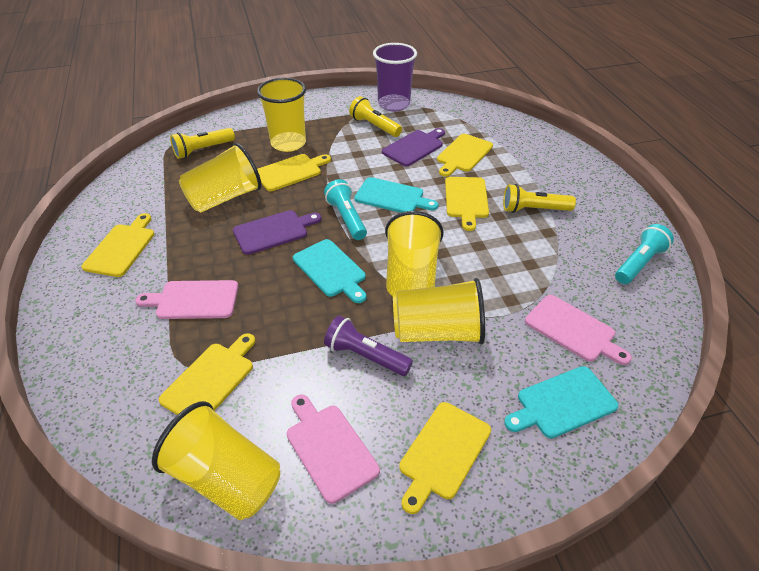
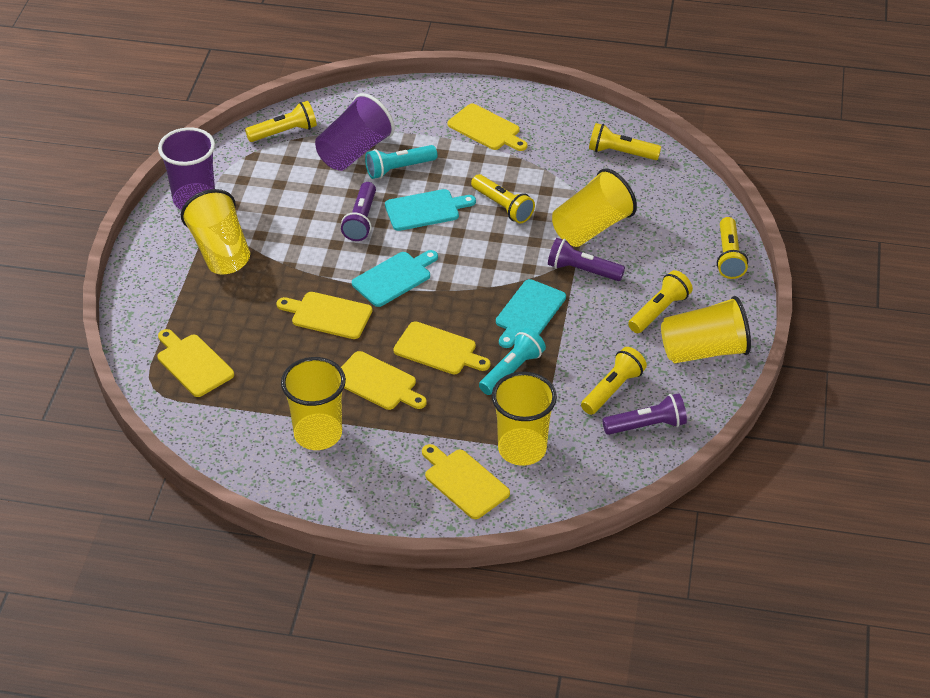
pink cutting board: 3 -> 0
purple cup: 1 -> 2
purple cutting board: 2 -> 0
purple flashlight: 1 -> 3
yellow flashlight: 3 -> 6

